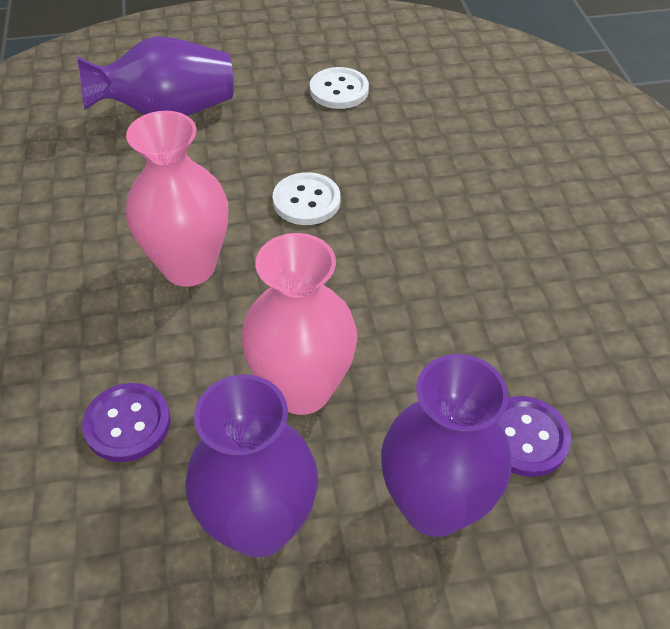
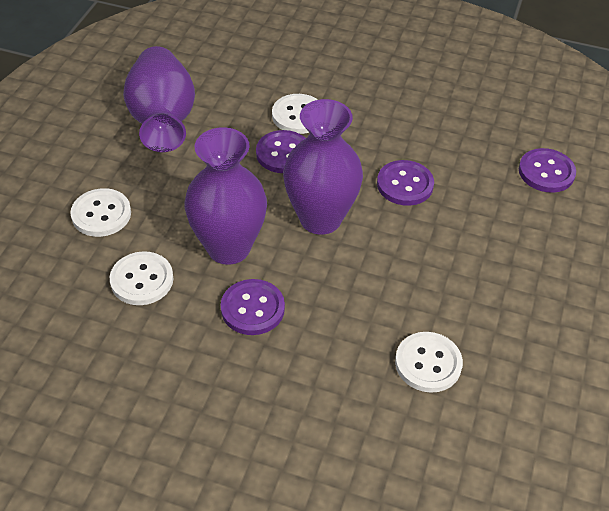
pink vase: 2 -> 0
purple button: 2 -> 4
white button: 2 -> 4

